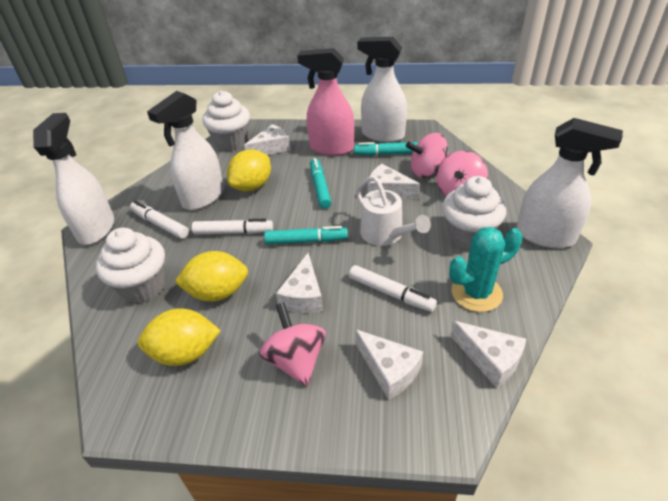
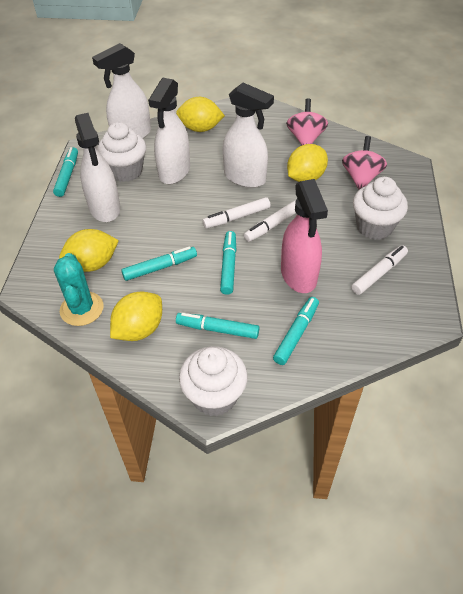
pink spinning top: 3 -> 2
turquoise marker: 3 -> 5
white cheese: 5 -> 0
white watering can: 1 -> 0
yellow lemon: 3 -> 4

